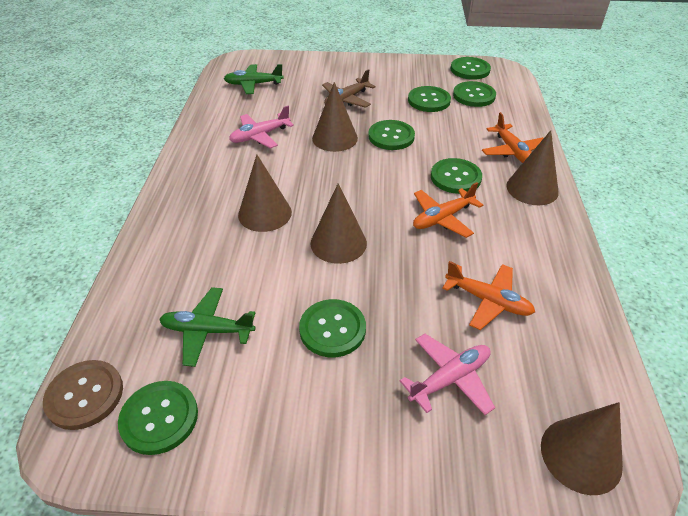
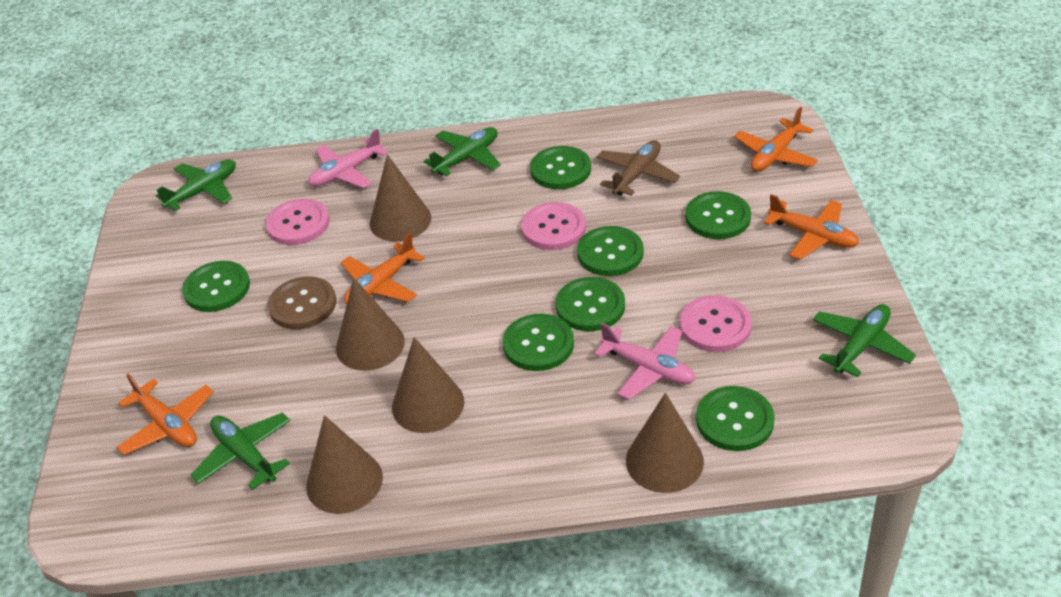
green plane: 2 -> 4
orange plane: 3 -> 4
pink button: 0 -> 3

